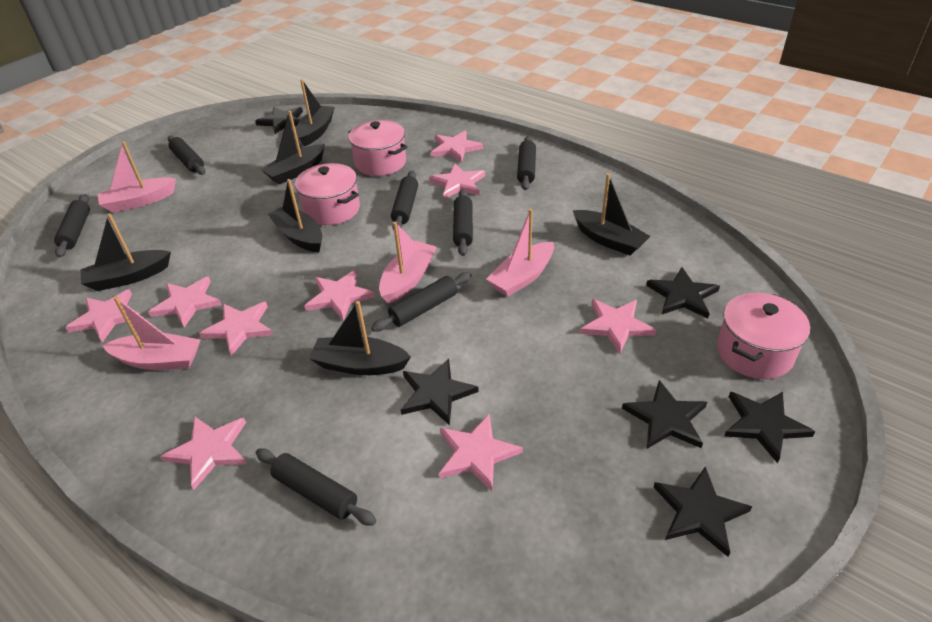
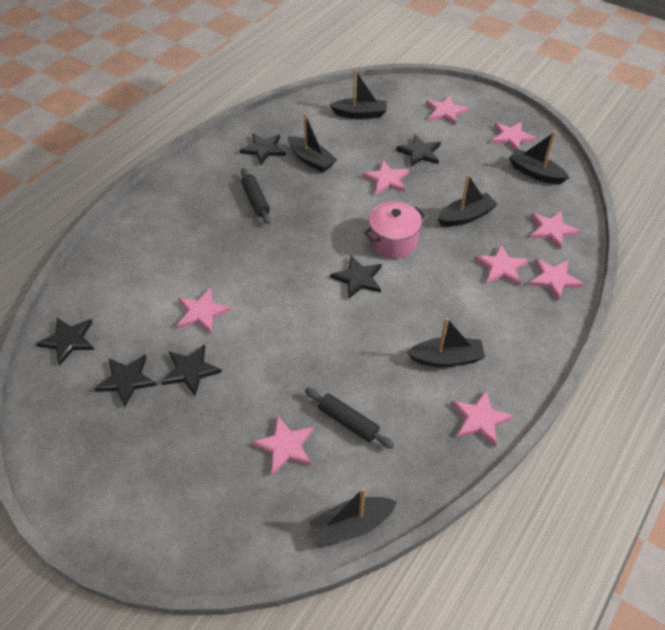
black rolling pin: 7 -> 2
pink boat: 4 -> 0
pink pot: 3 -> 1

